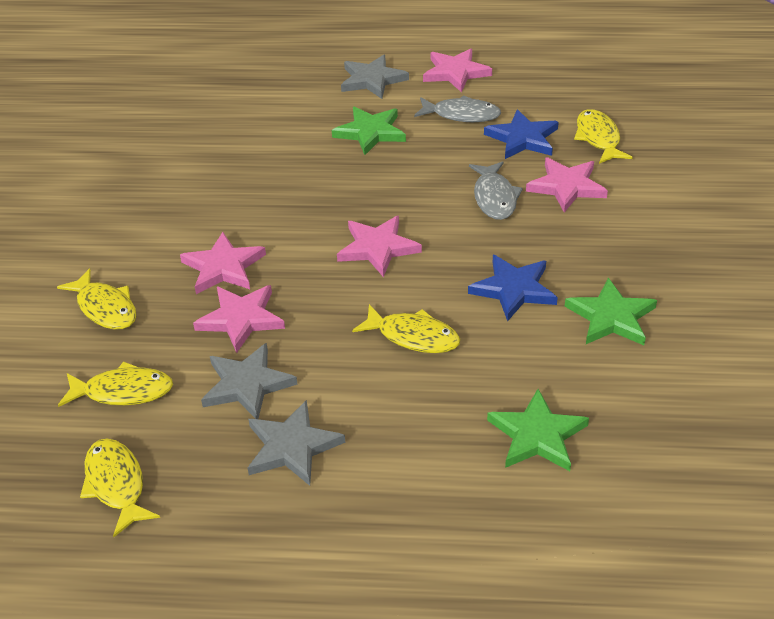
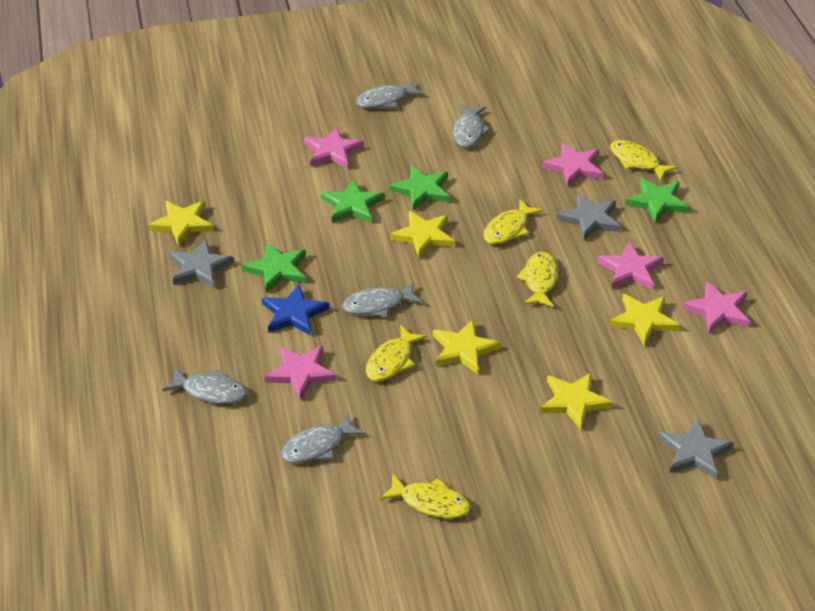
blue star: 2 -> 1
green star: 3 -> 4
grey fish: 2 -> 5
yellow star: 0 -> 5

